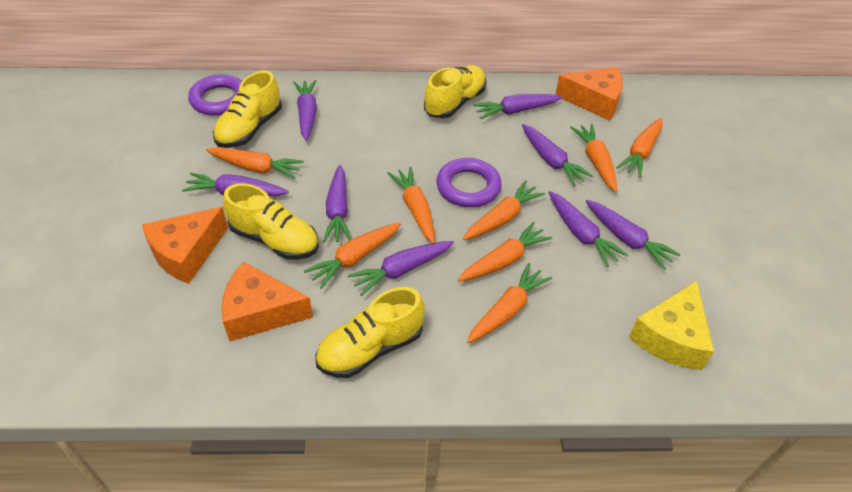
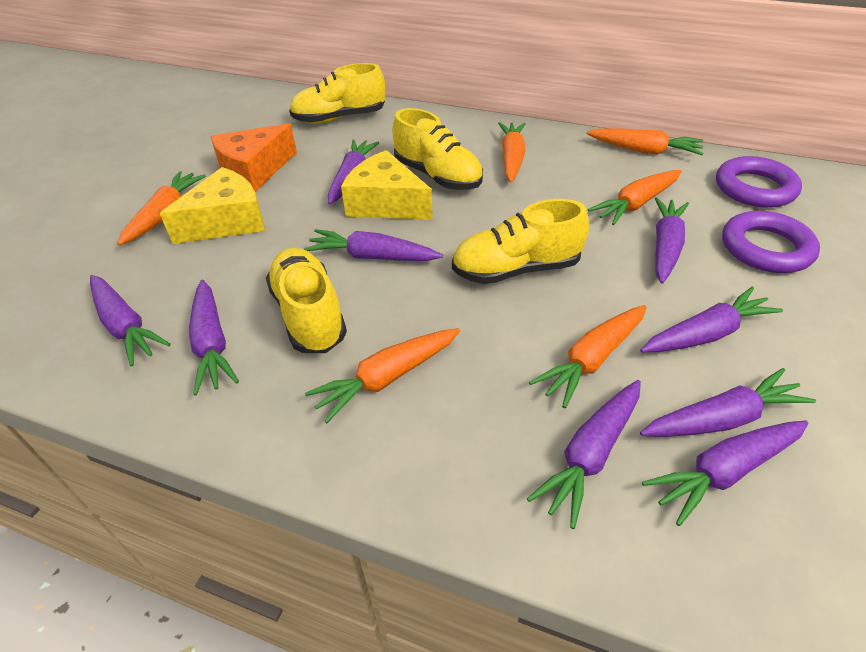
orange carrot: 8 -> 6
orange cheese: 3 -> 1
purple carrot: 8 -> 9
yellow cheese: 1 -> 2

